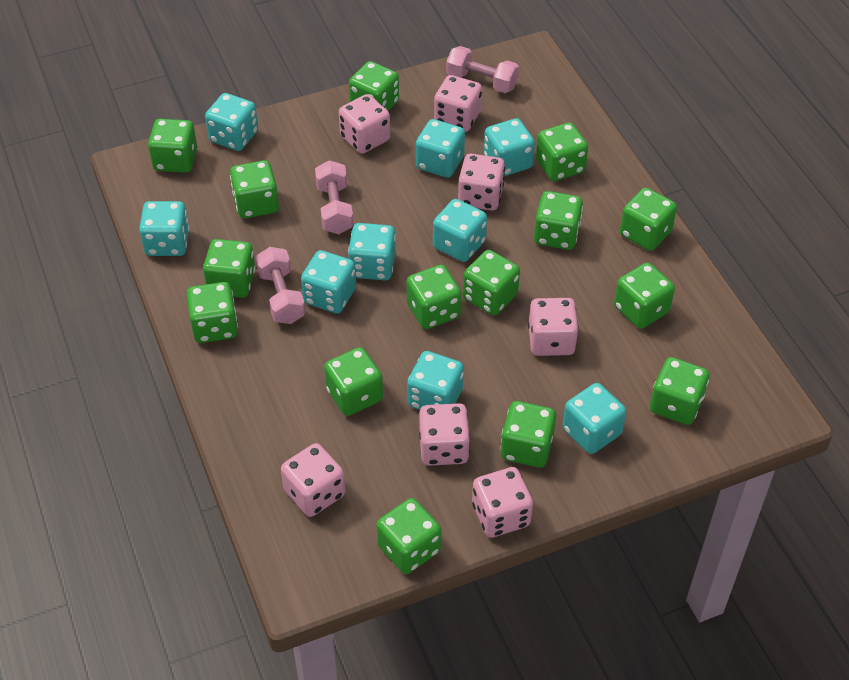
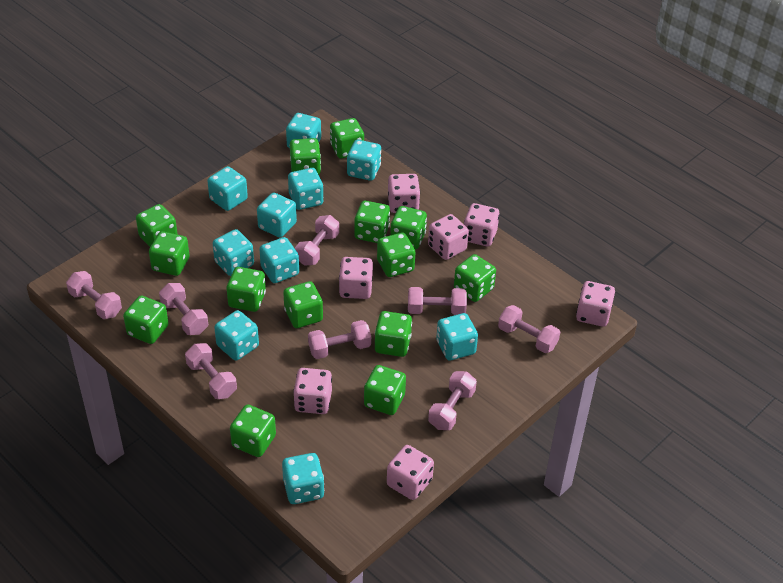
green dice: 15 -> 14
pink dumbbell: 3 -> 8
turquoise dice: 9 -> 10

